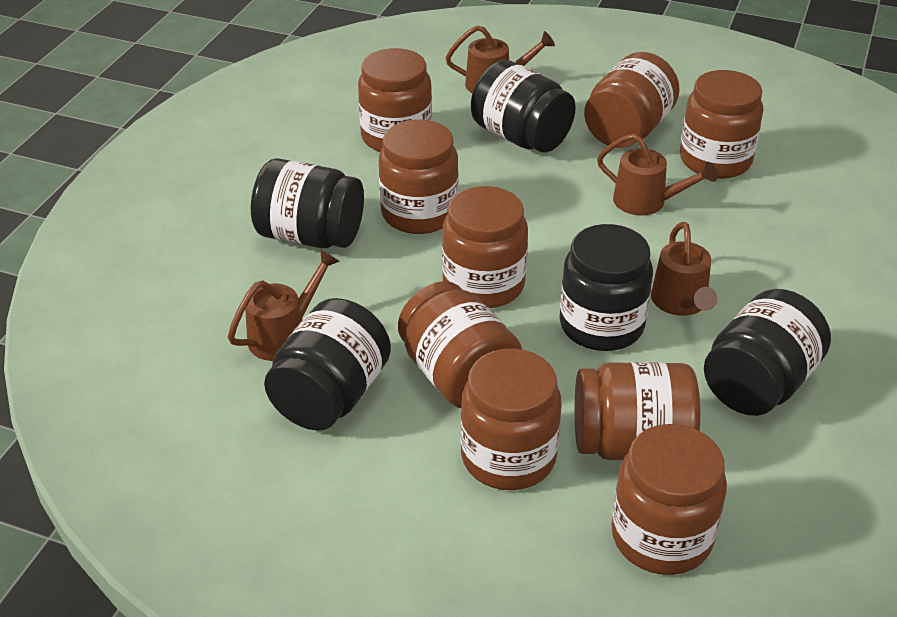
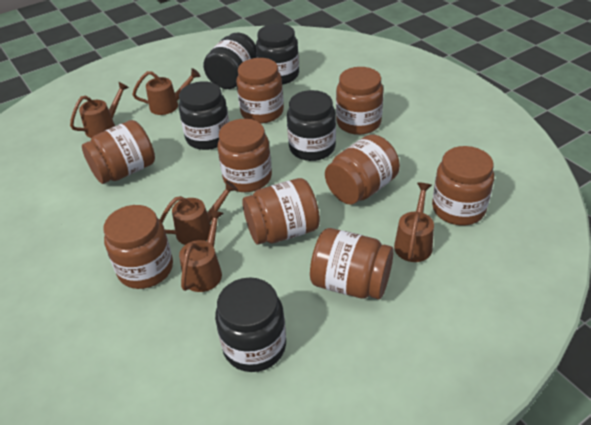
brown watering can: 4 -> 5

